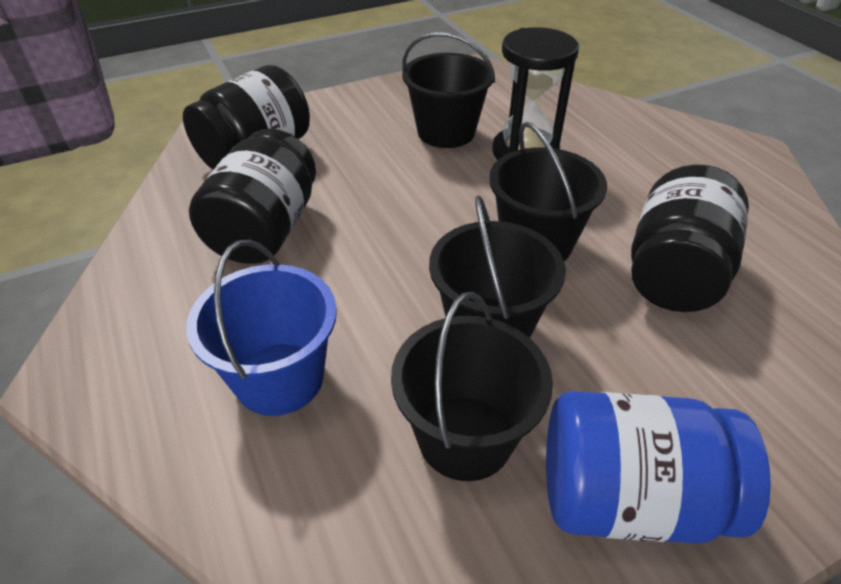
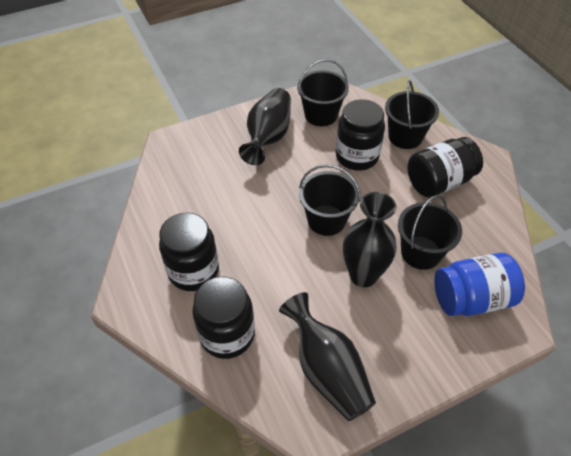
black hourglass: 1 -> 0
black jar: 3 -> 4
black vase: 0 -> 3
blue bucket: 1 -> 0

